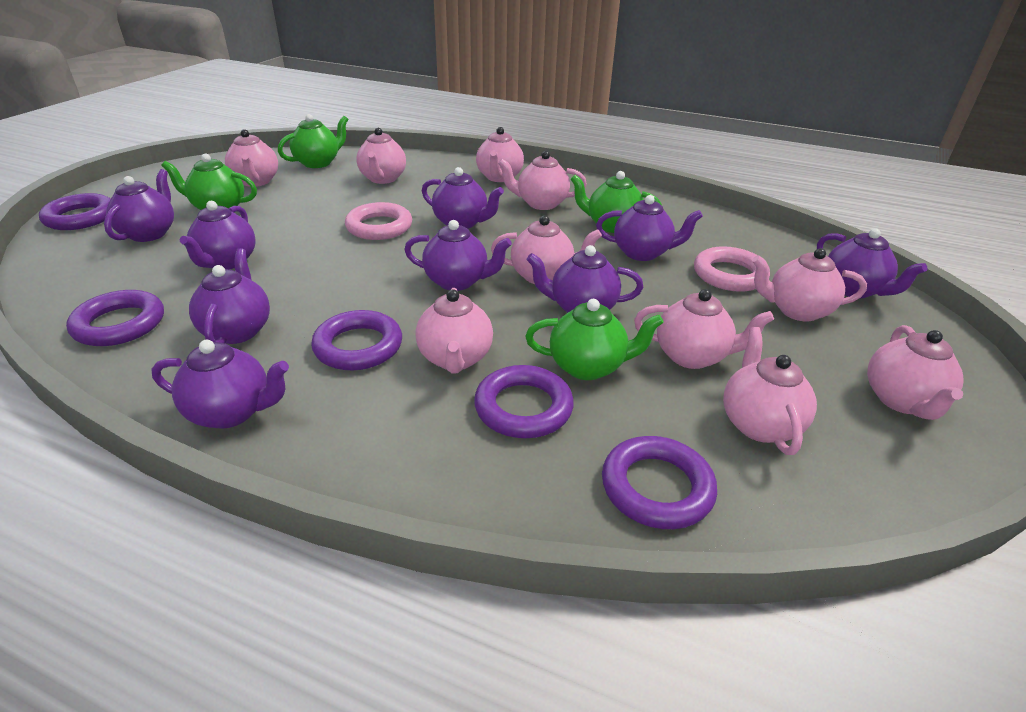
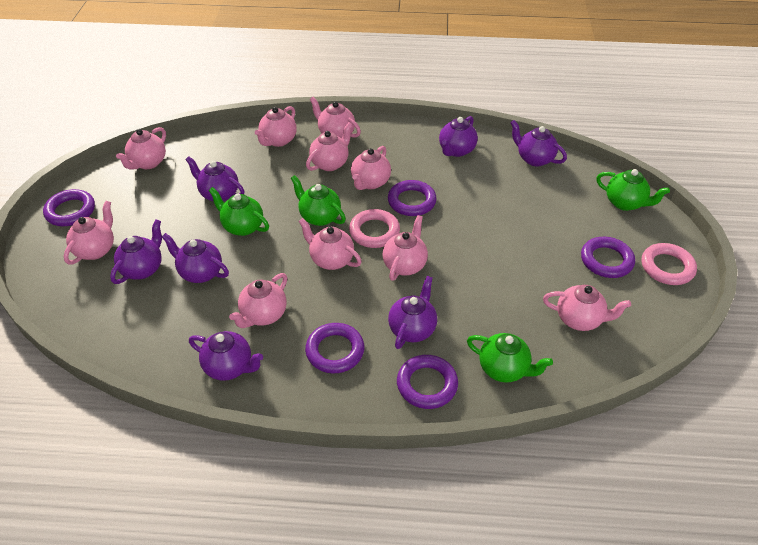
purple teapot: 9 -> 7

